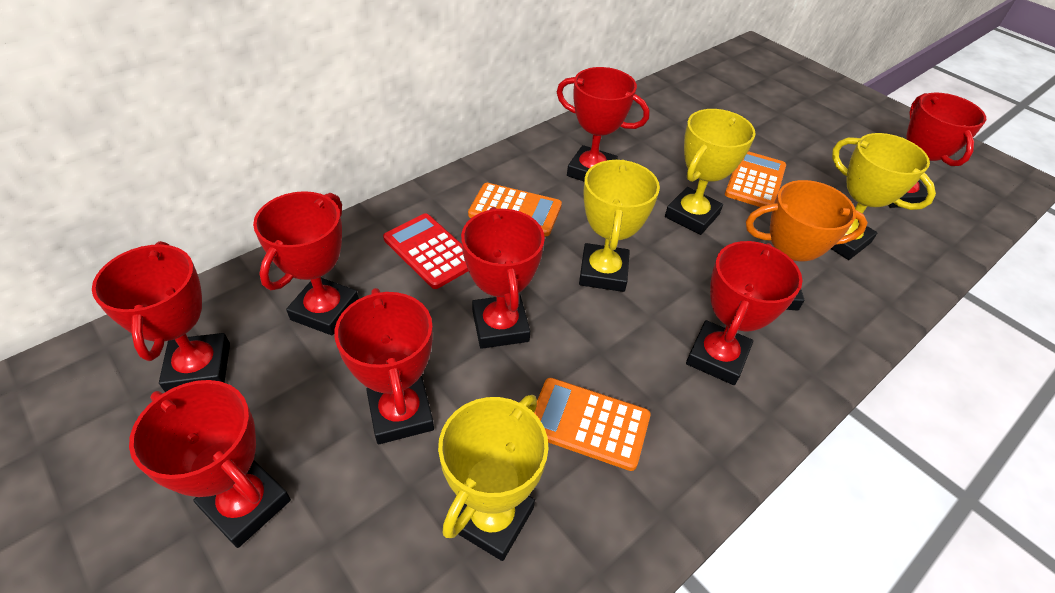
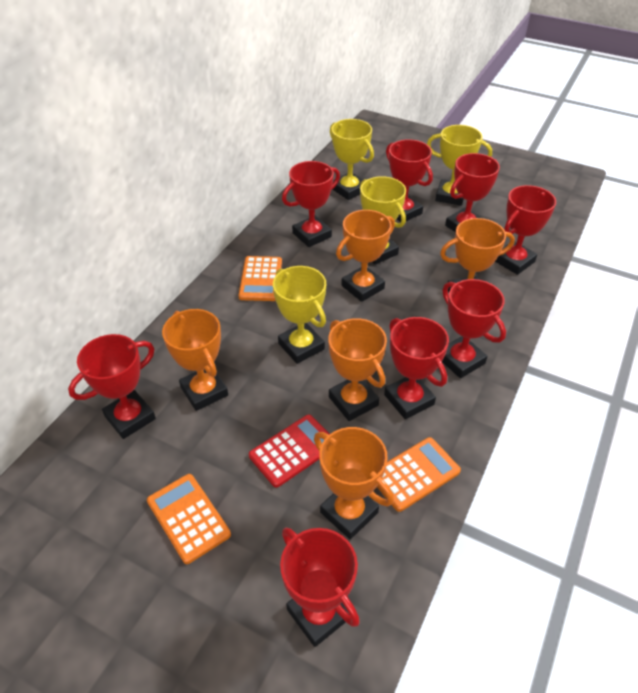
orange trophy: 1 -> 5

